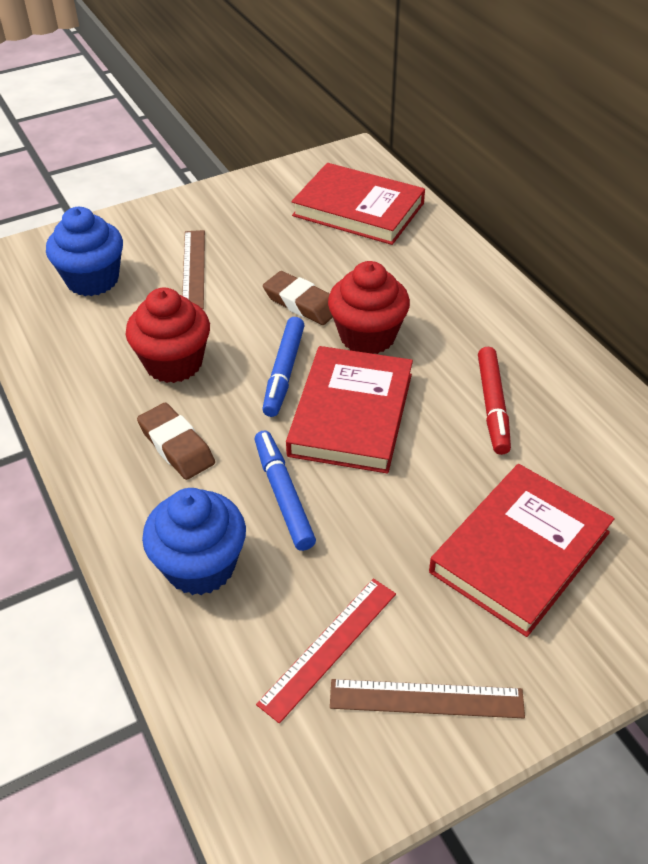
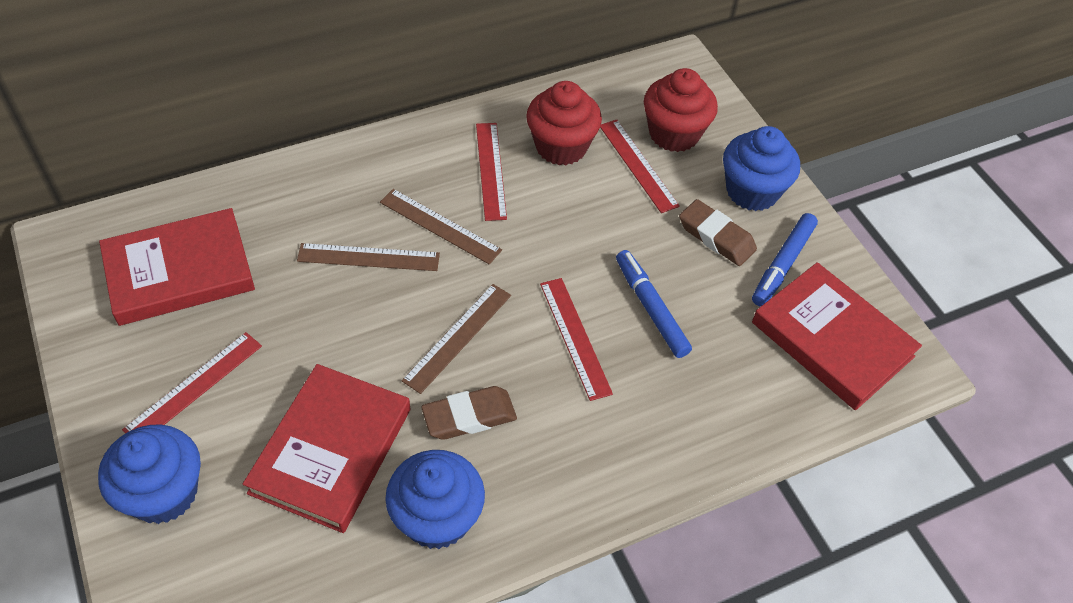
blue cupcake: 2 -> 3
brown ruler: 2 -> 3
red marker: 1 -> 0
red ruler: 1 -> 4

